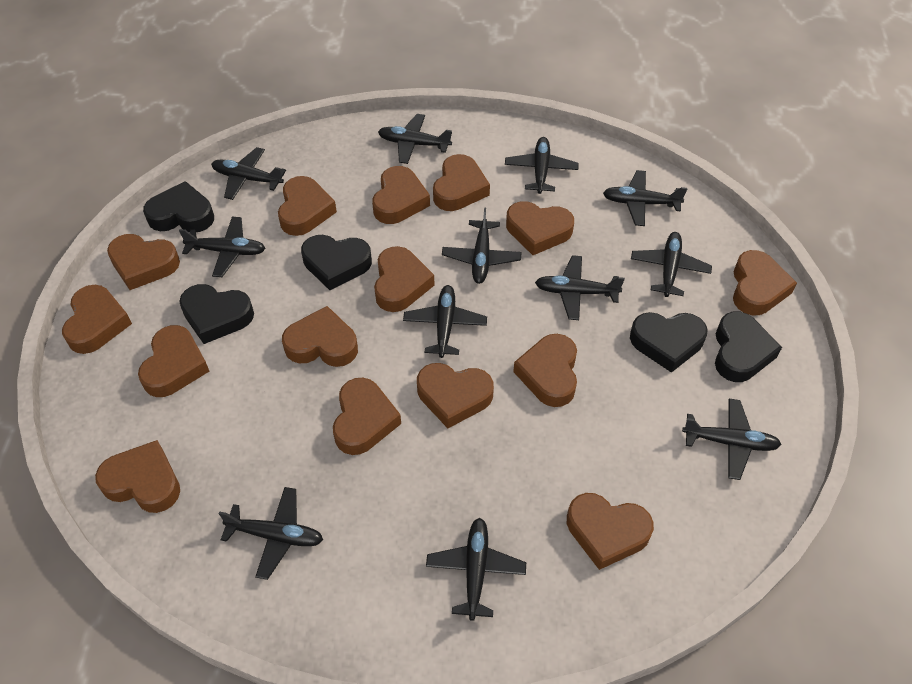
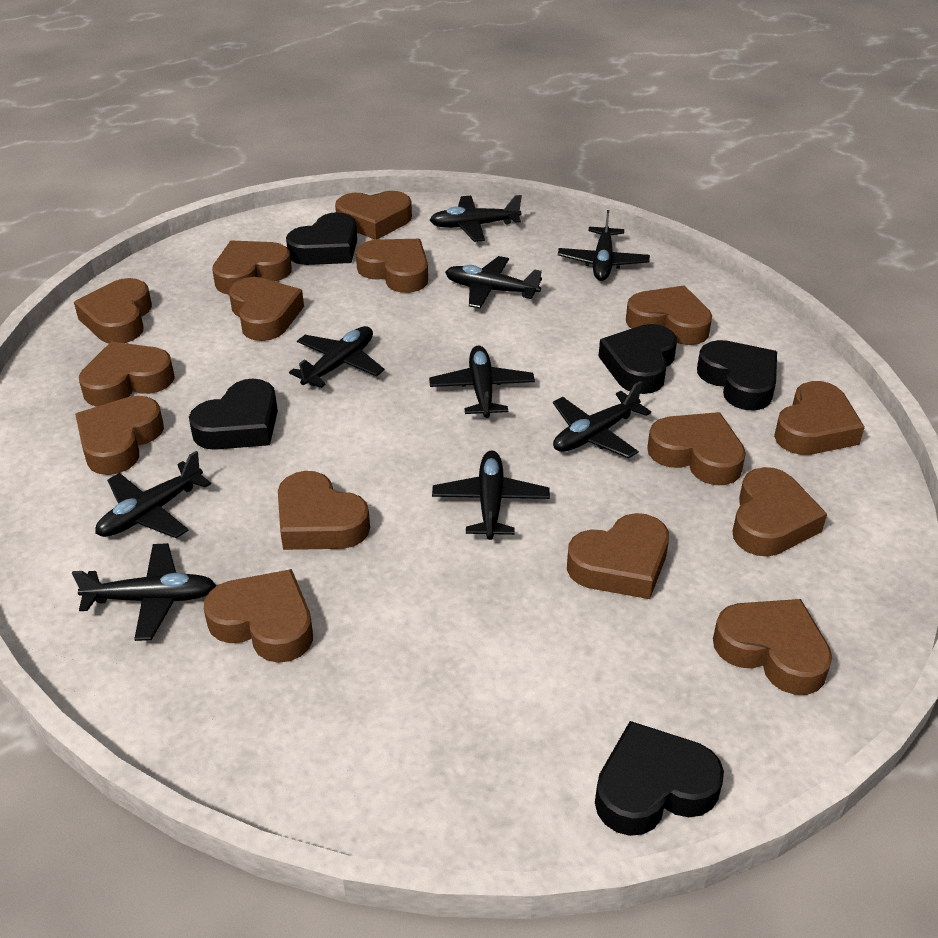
black plane: 12 -> 9

